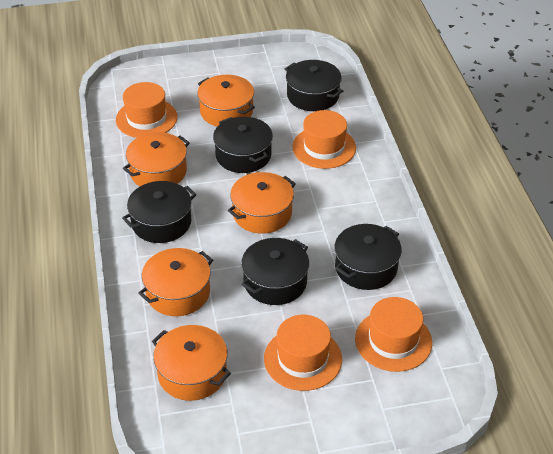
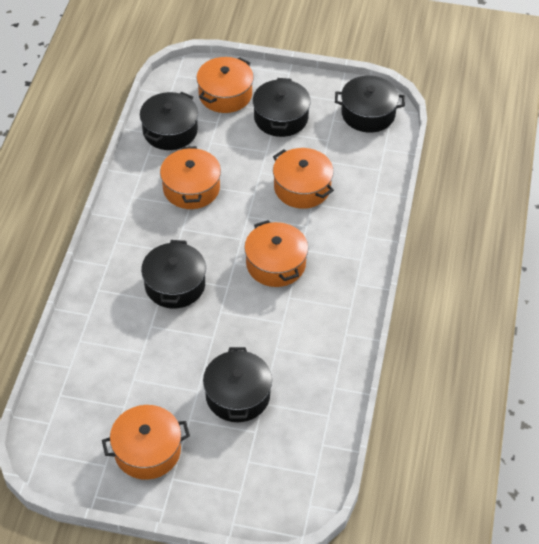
orange hat: 4 -> 0

